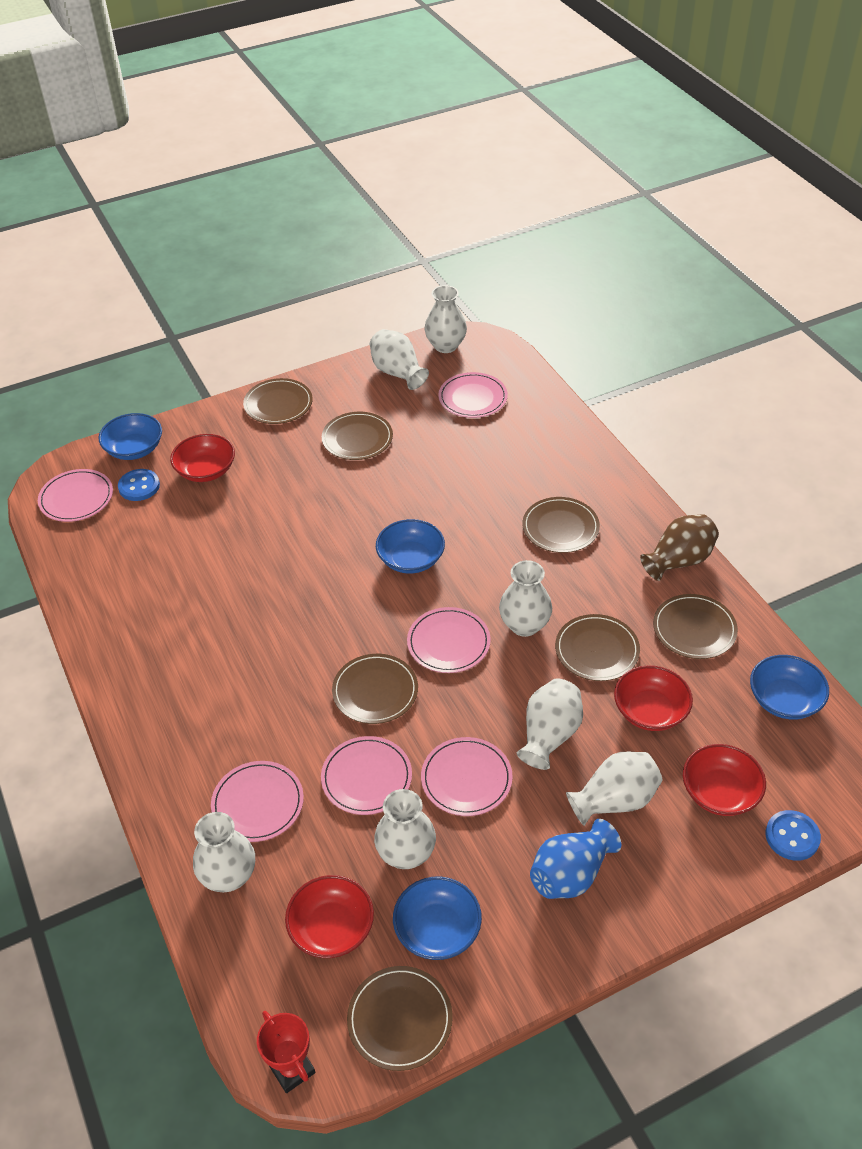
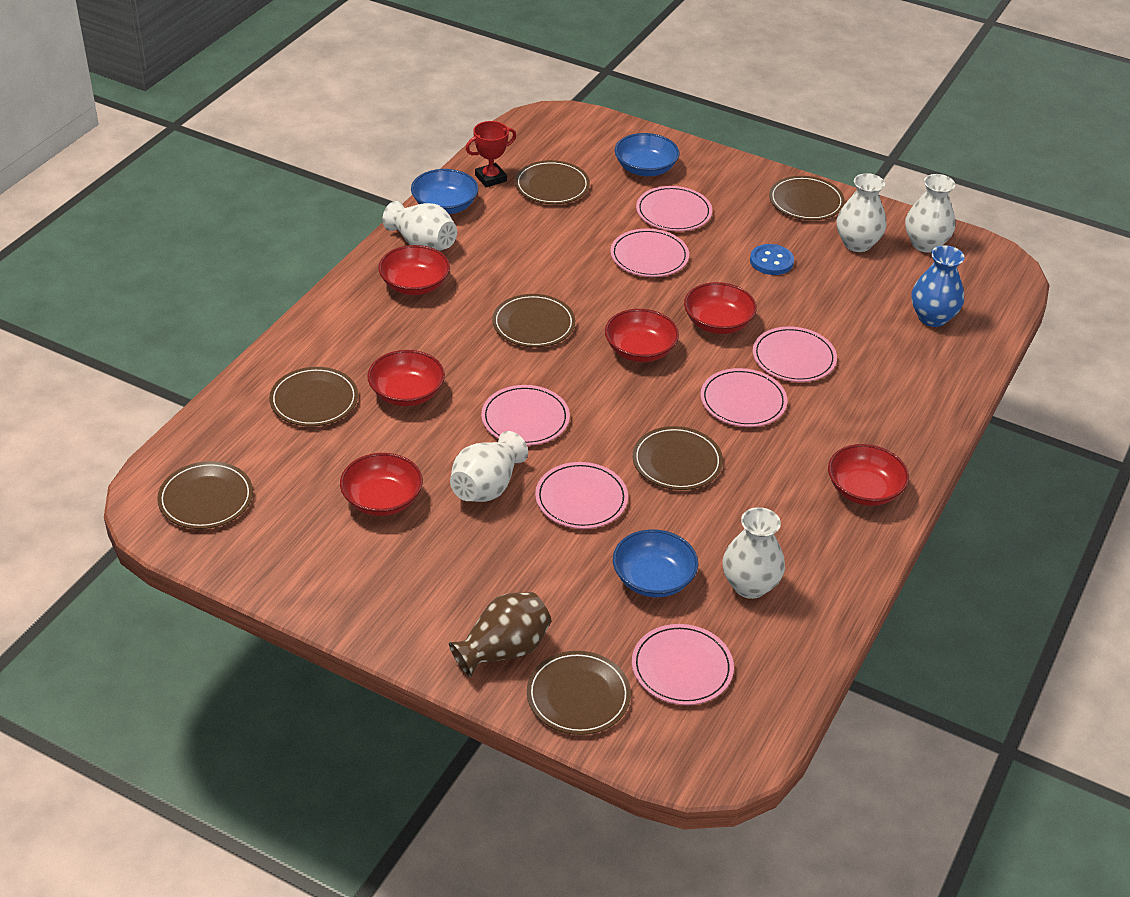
blue bowl: 4 -> 3
blue button: 2 -> 1
pink plate: 6 -> 7
red bowl: 4 -> 6
white vase: 7 -> 5

